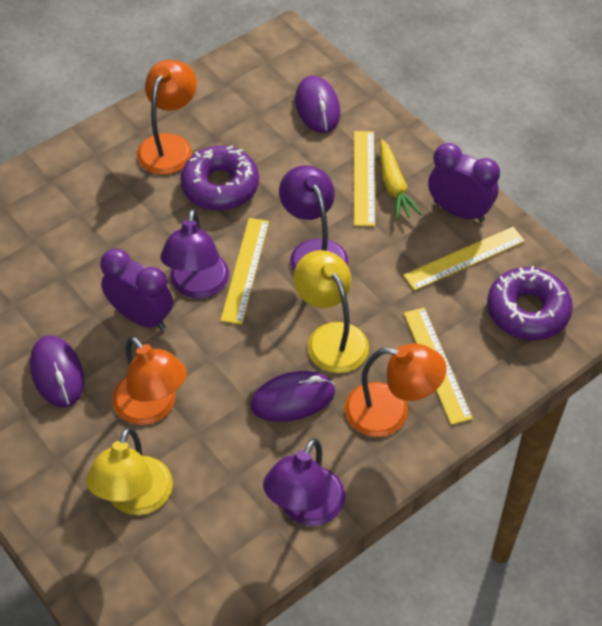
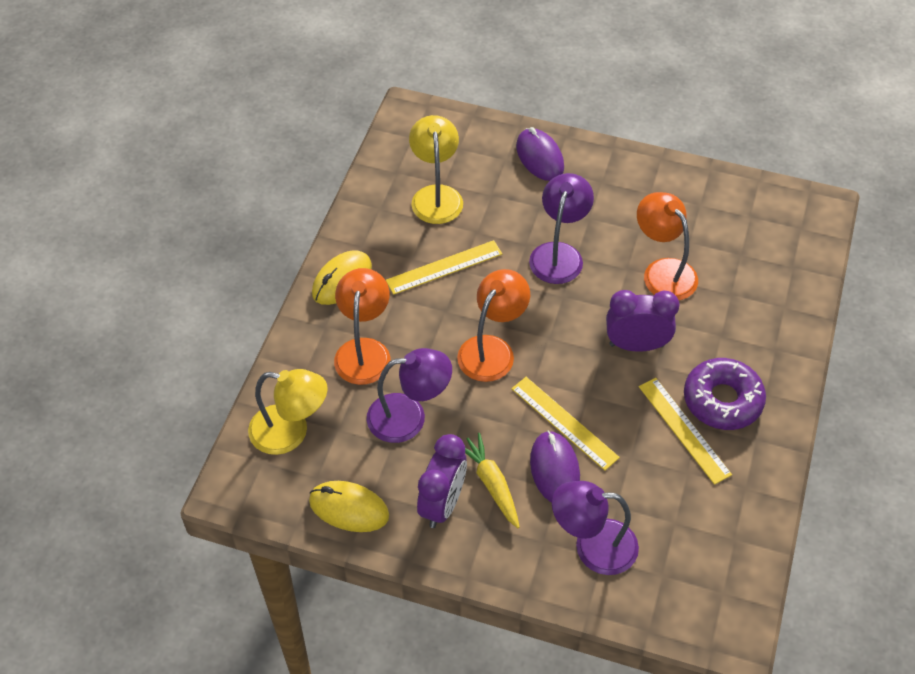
purple donut: 2 -> 1
purple mouse: 3 -> 2
yellow mouse: 0 -> 2
yellow ruler: 4 -> 3

